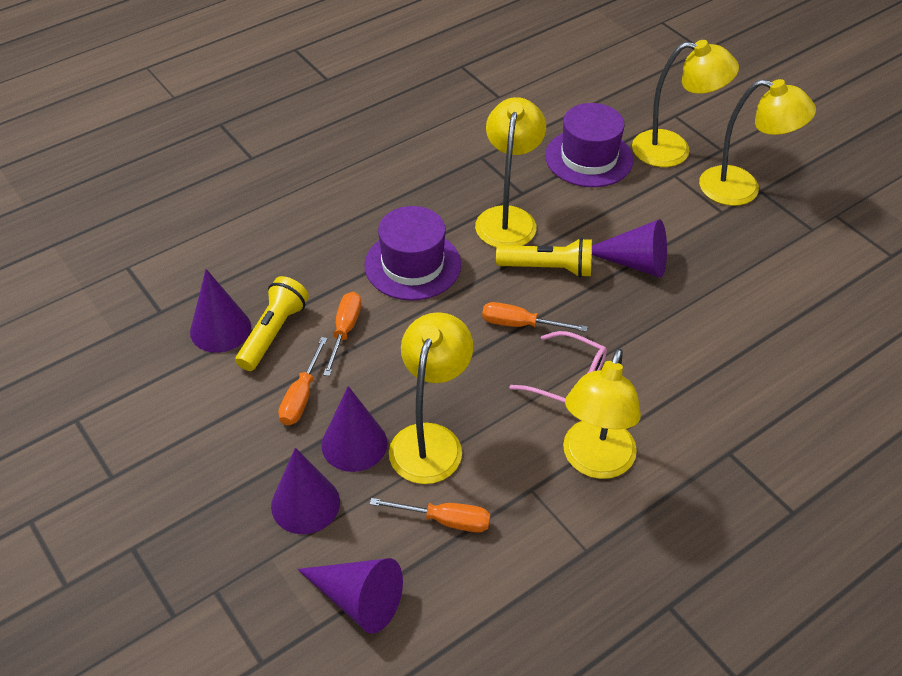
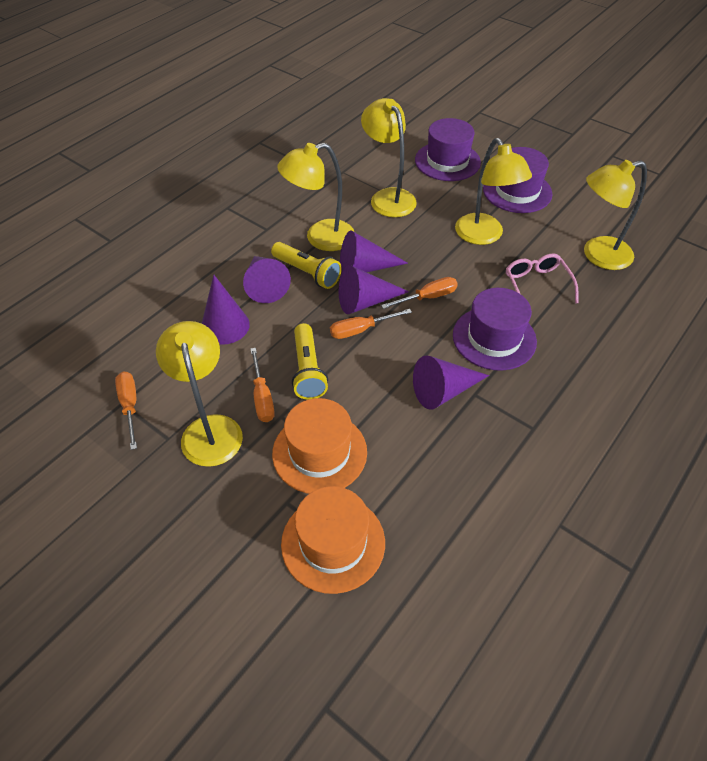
orange hat: 0 -> 2
purple hat: 2 -> 3

